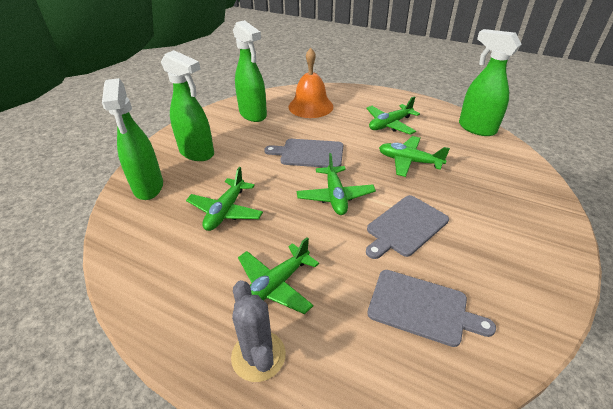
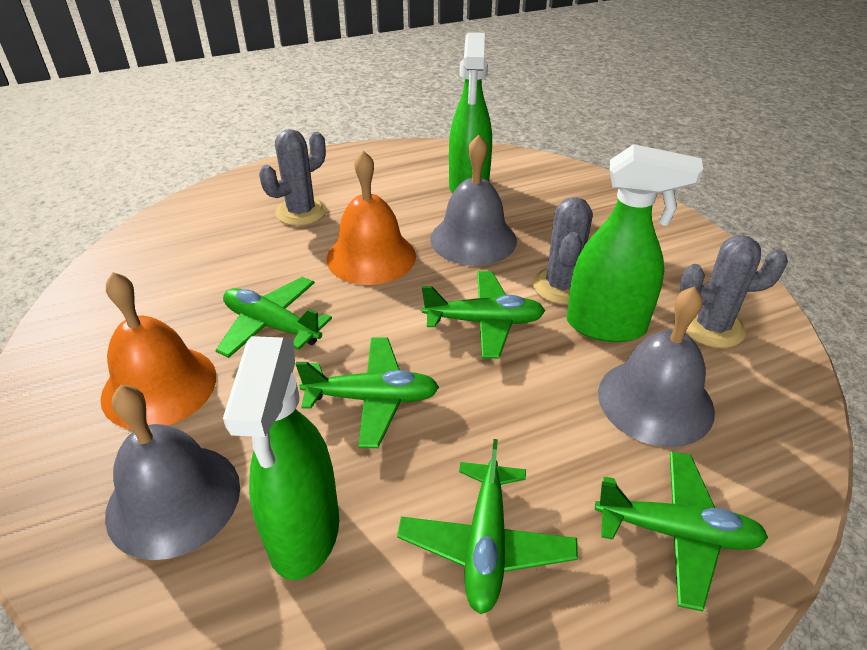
green spray bottle: 4 -> 3
grey bell: 0 -> 3
grey cactus: 1 -> 3
grey cutting board: 3 -> 0
orange bell: 1 -> 2

